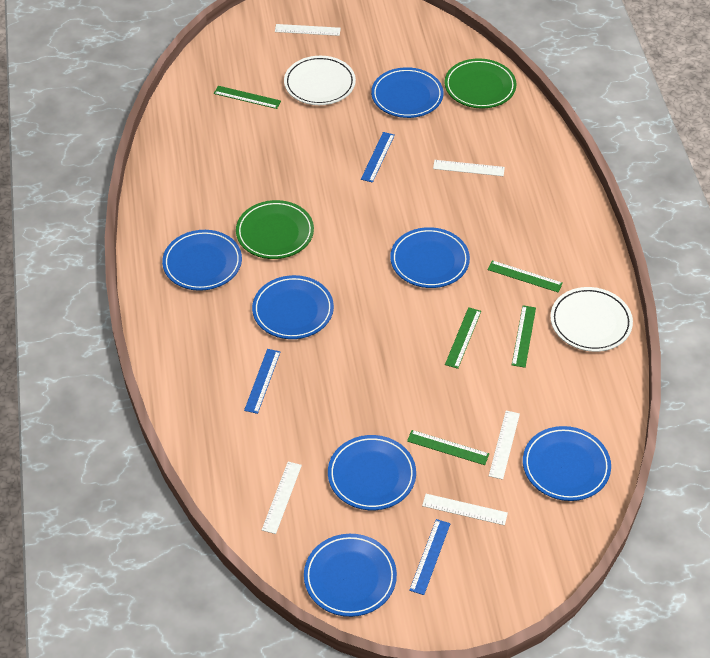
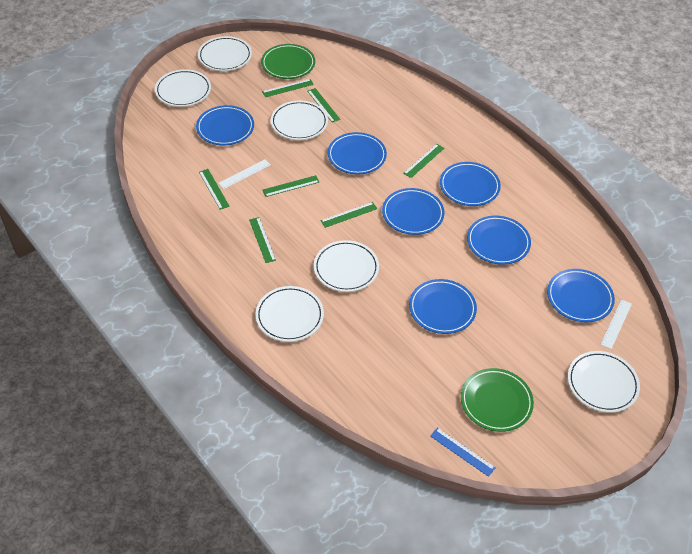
blue ruler: 3 -> 1
green ruler: 5 -> 7
white plate: 2 -> 6
white ruler: 5 -> 2

